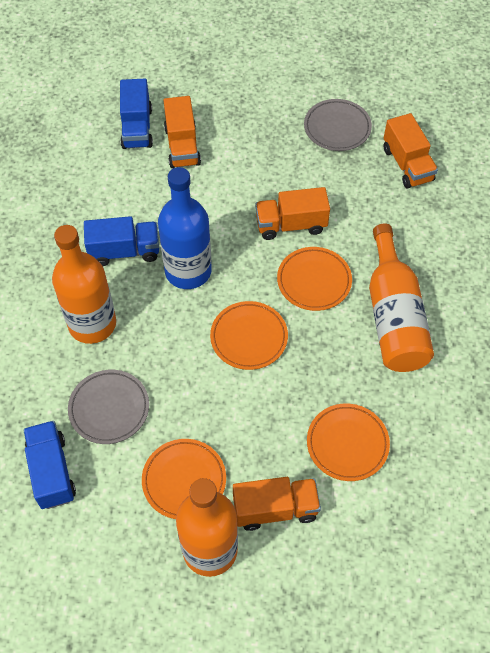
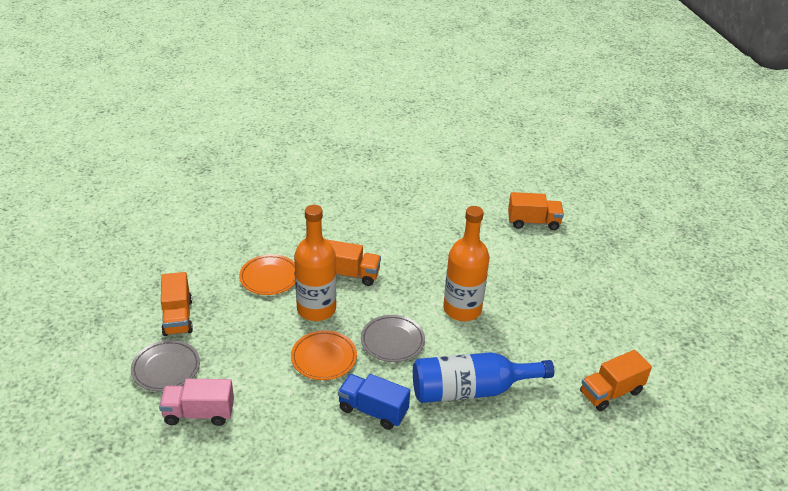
blue truck: 3 -> 1
orange bottle: 3 -> 2
orange plate: 4 -> 2
pink truck: 0 -> 1

